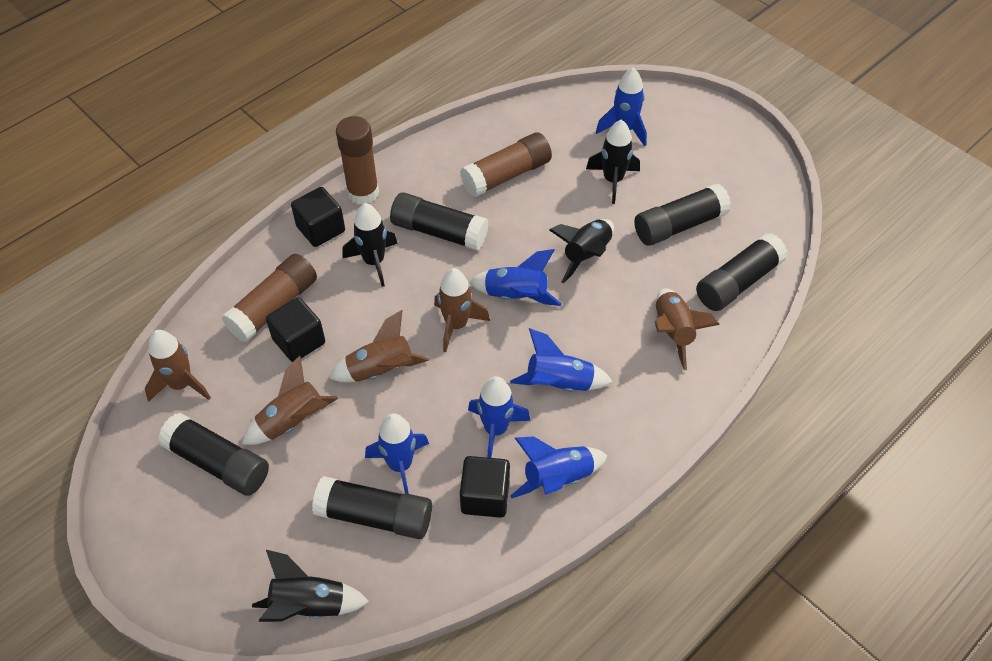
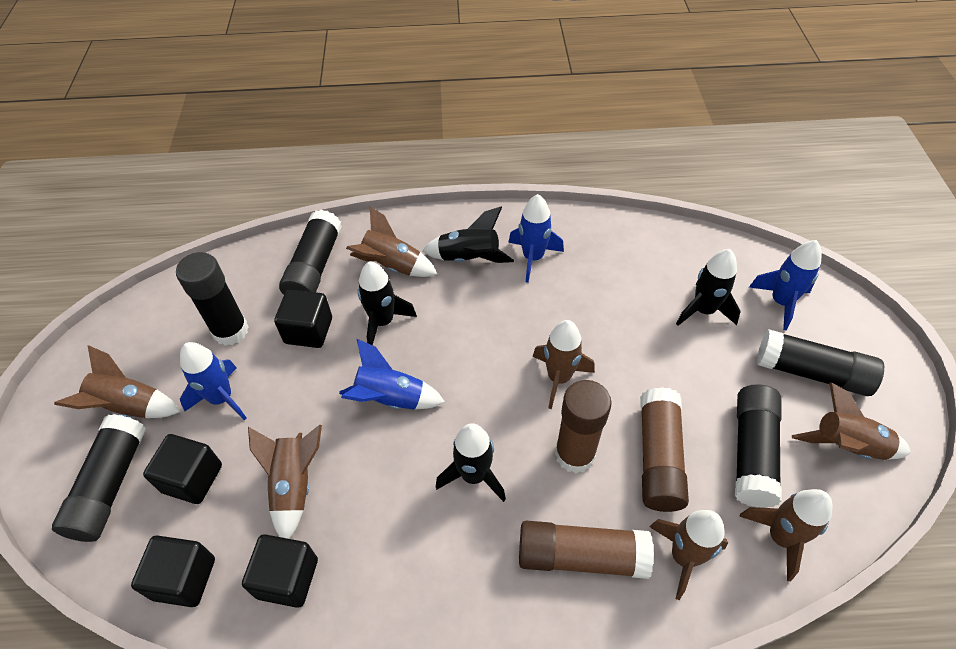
black cube: 3 -> 4
blue rocket: 6 -> 4
brown rocket: 5 -> 7

